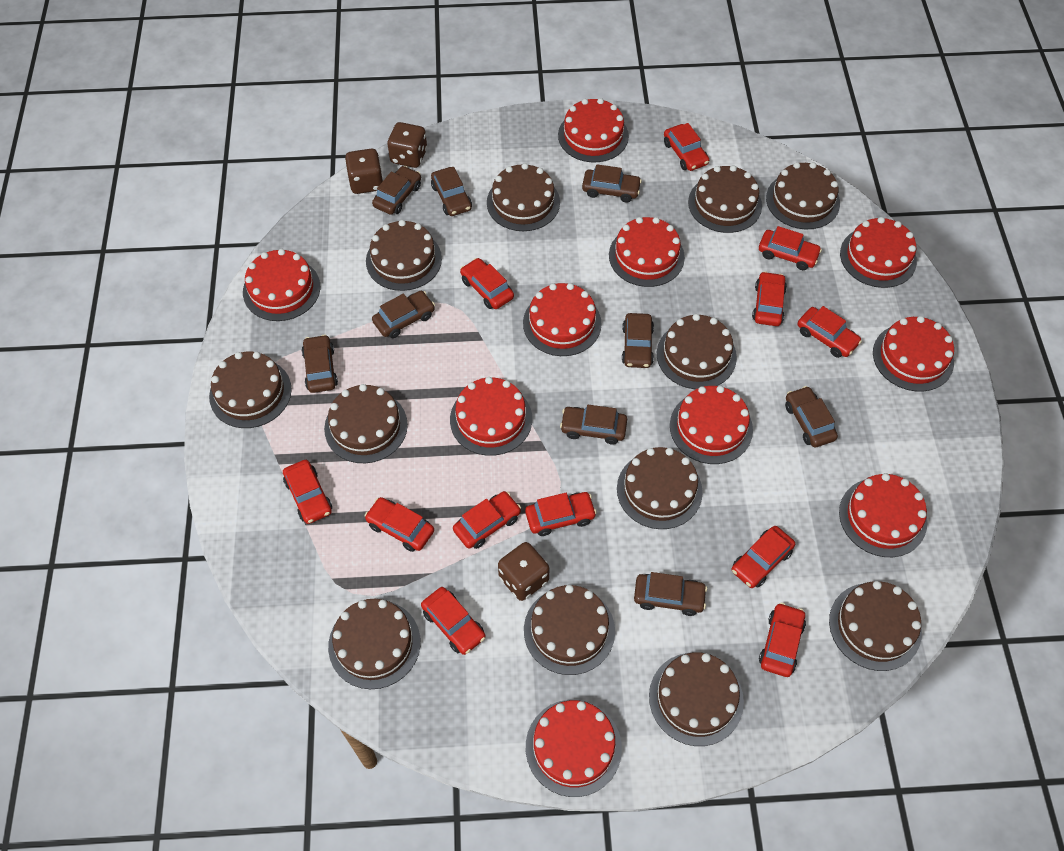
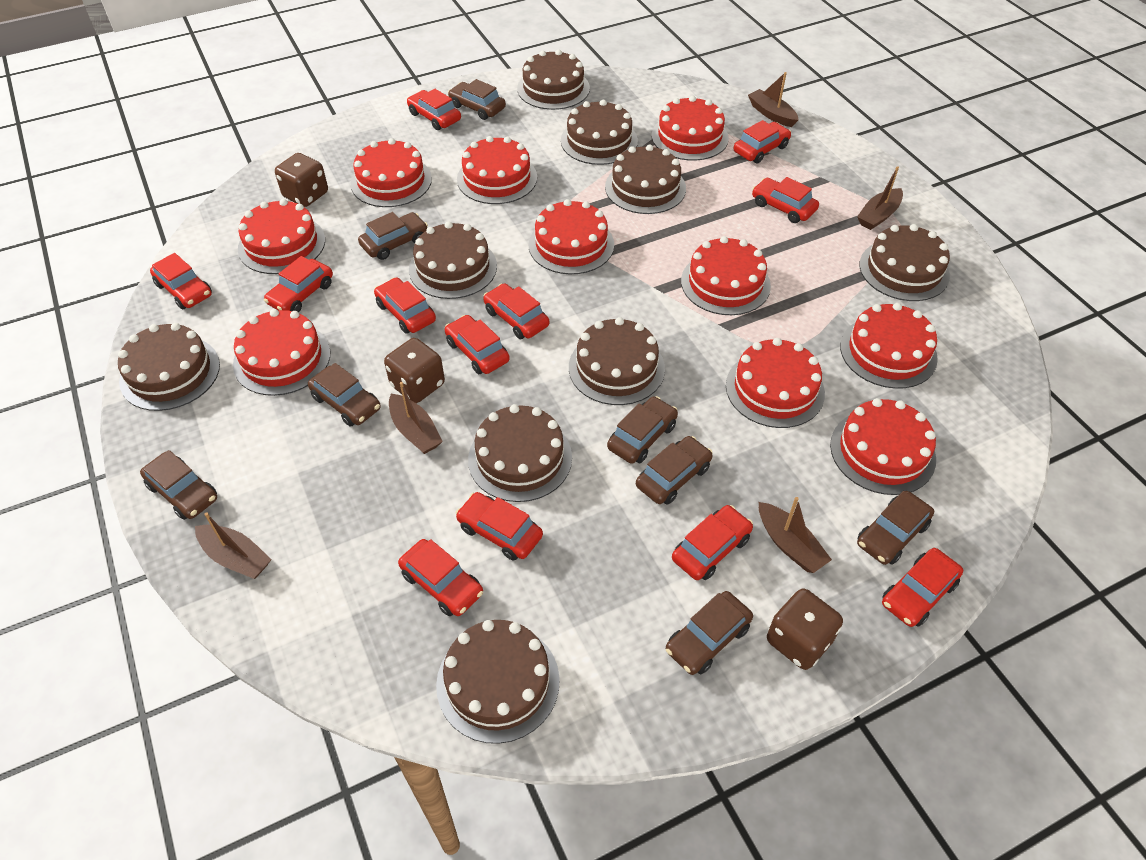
brown boat: 0 -> 5
brown cake: 12 -> 9
brown car: 9 -> 8

